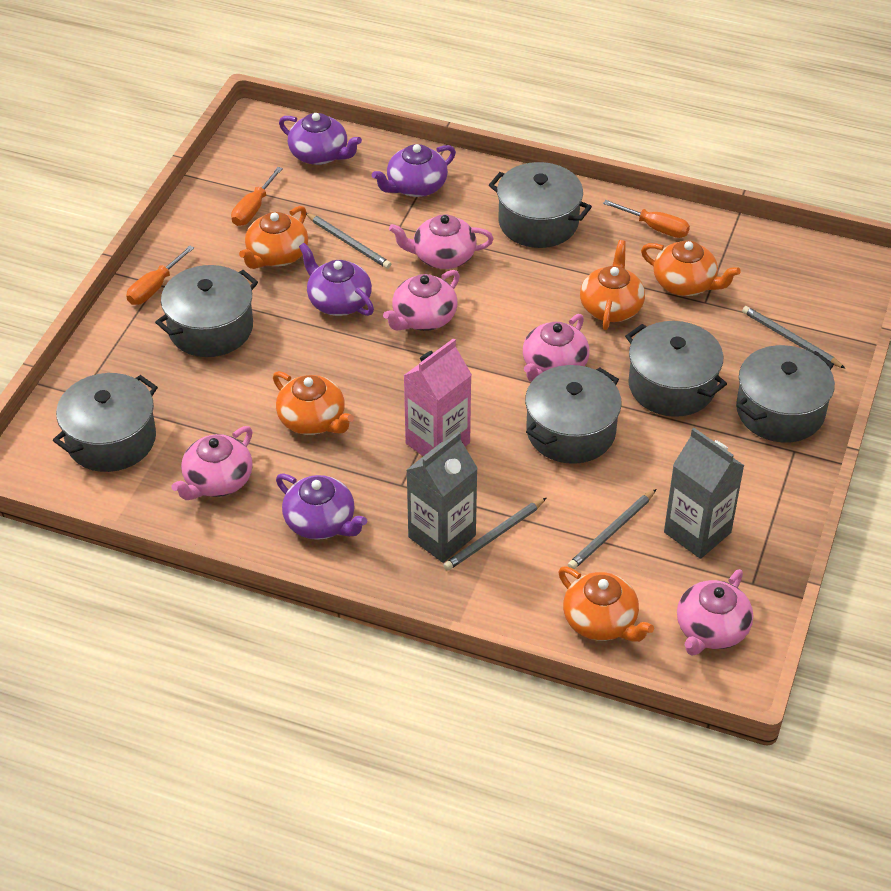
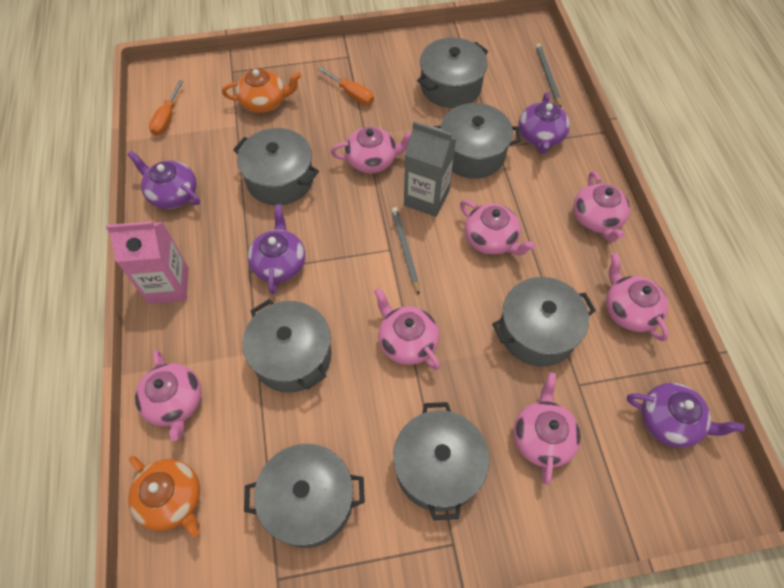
grey carton: 2 -> 1
grey pencil: 4 -> 2
grey pot: 6 -> 7
orange screwdriver: 3 -> 2
orange teapot: 5 -> 2
pink teapot: 5 -> 7

